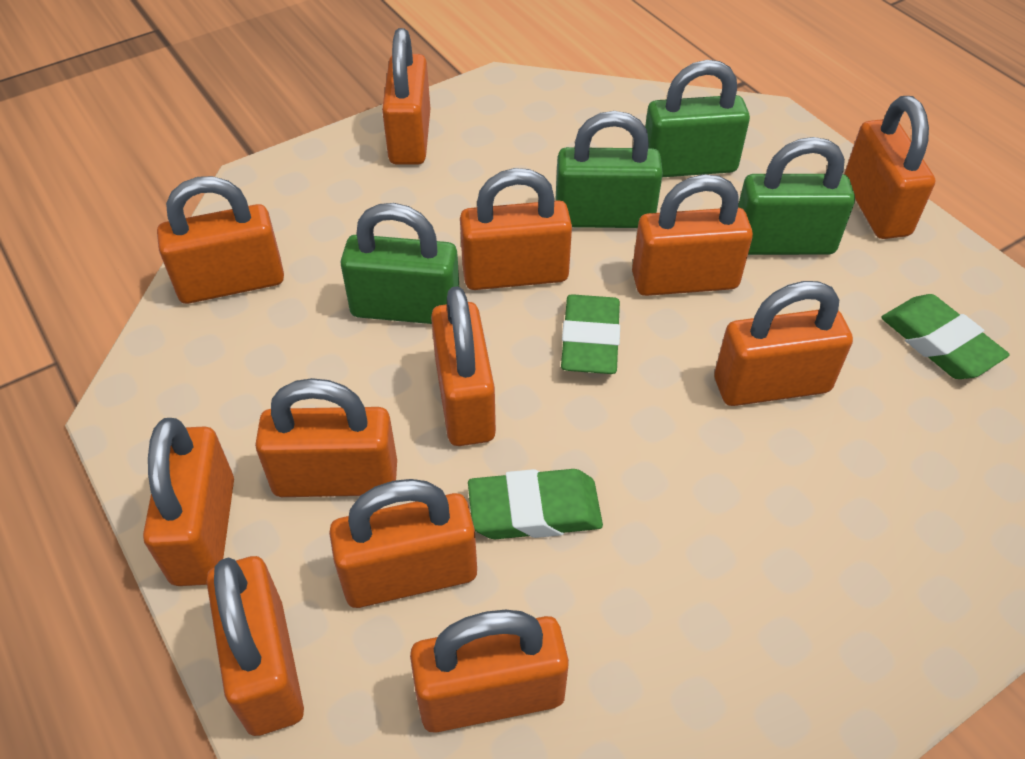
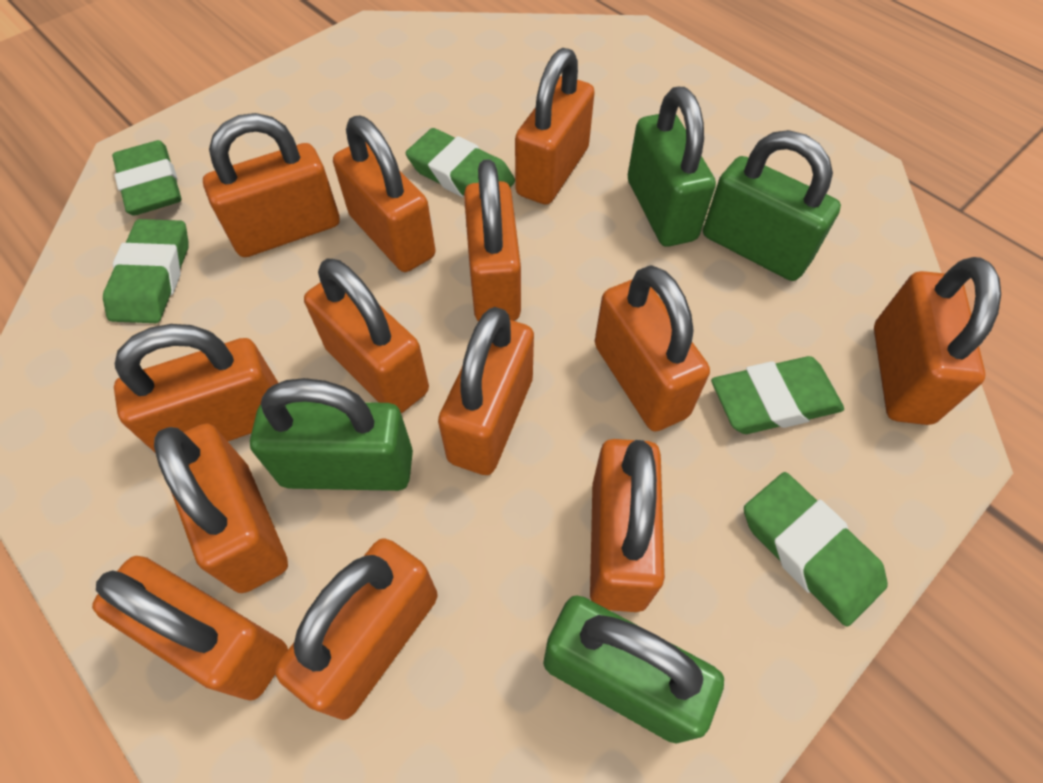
green eraser: 3 -> 5
orange padlock: 12 -> 13

